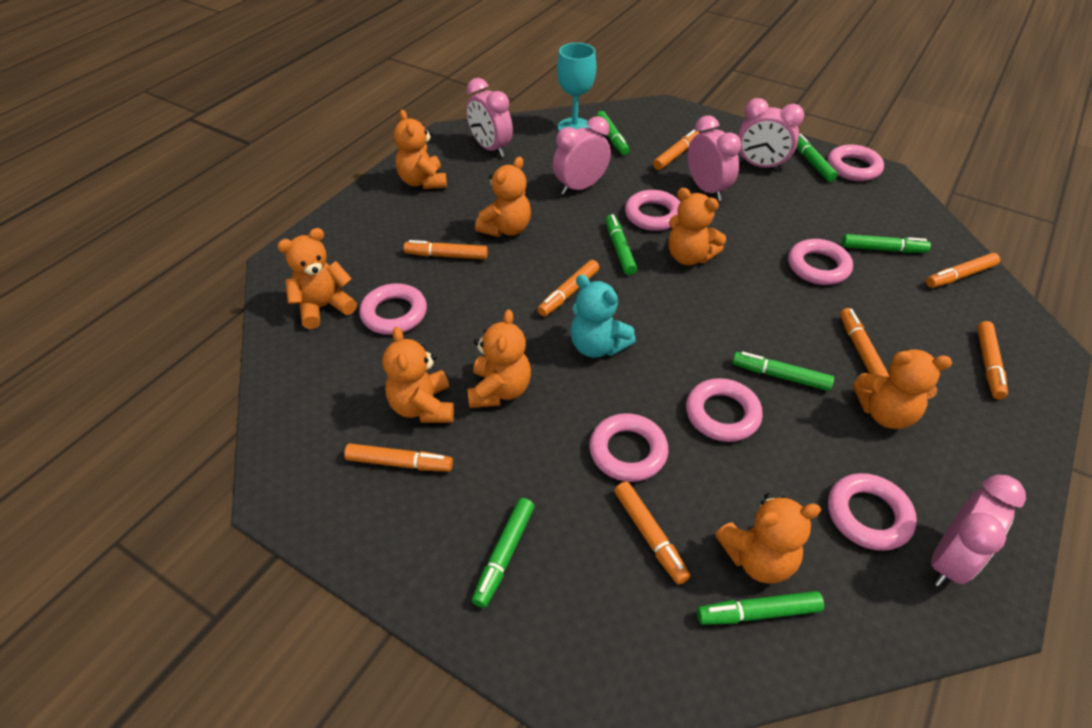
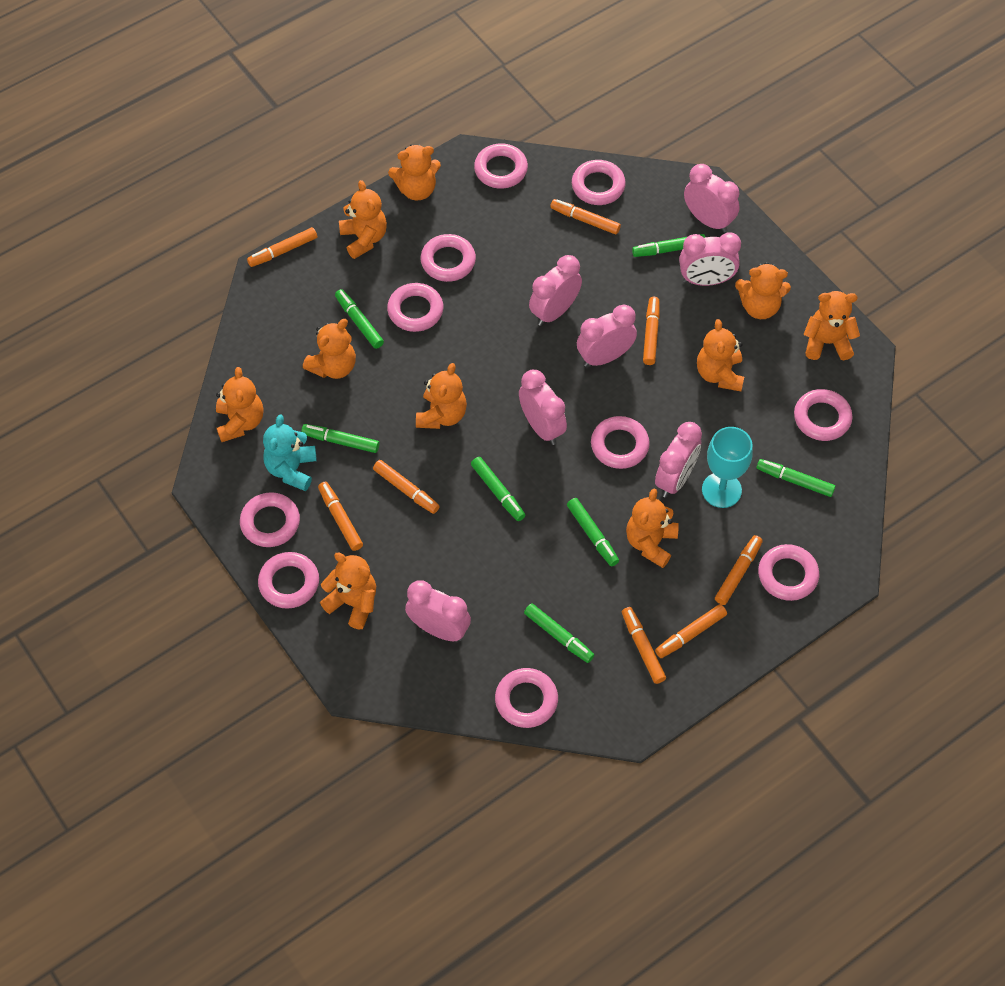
orange teddy bear: 8 -> 10
pink clock: 5 -> 7
pink ring: 7 -> 10

